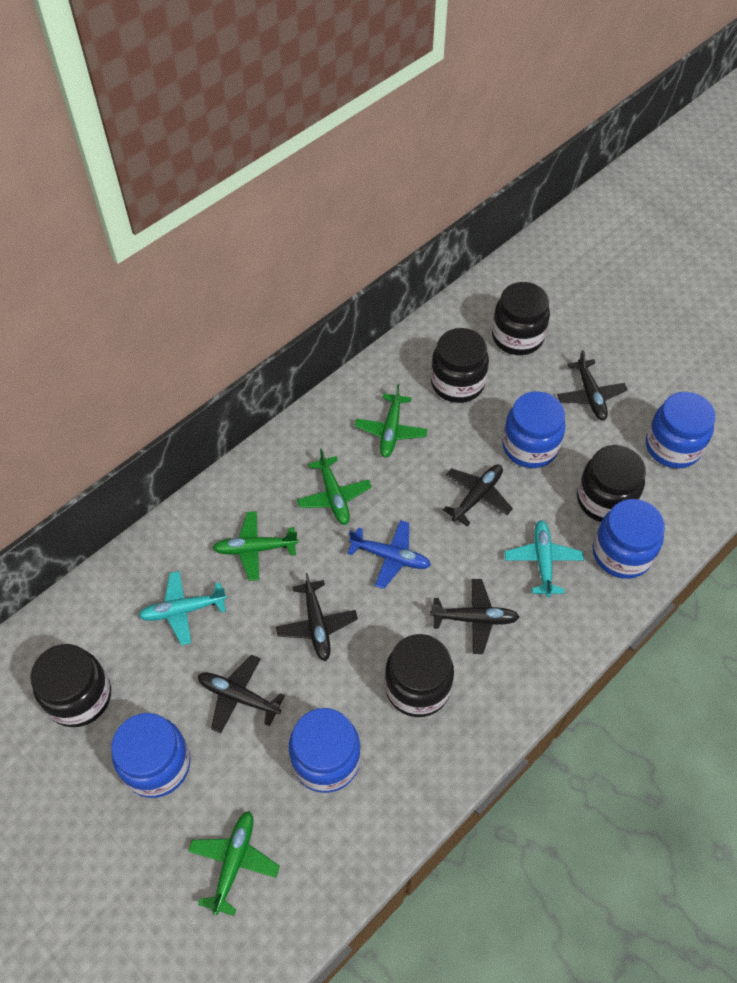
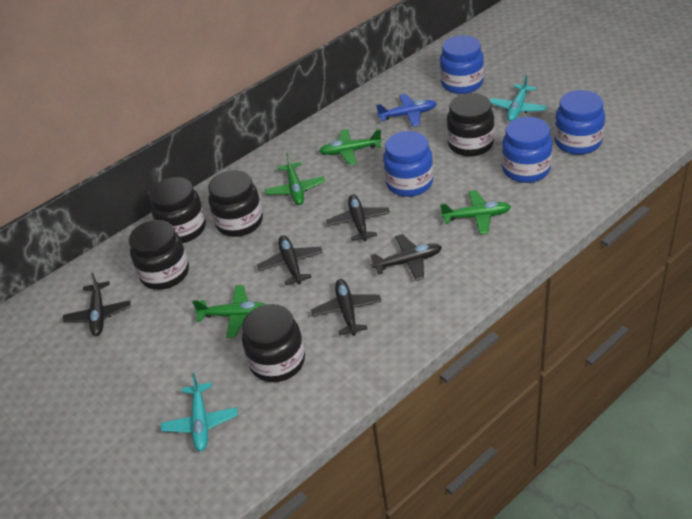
blue jar: 5 -> 4

